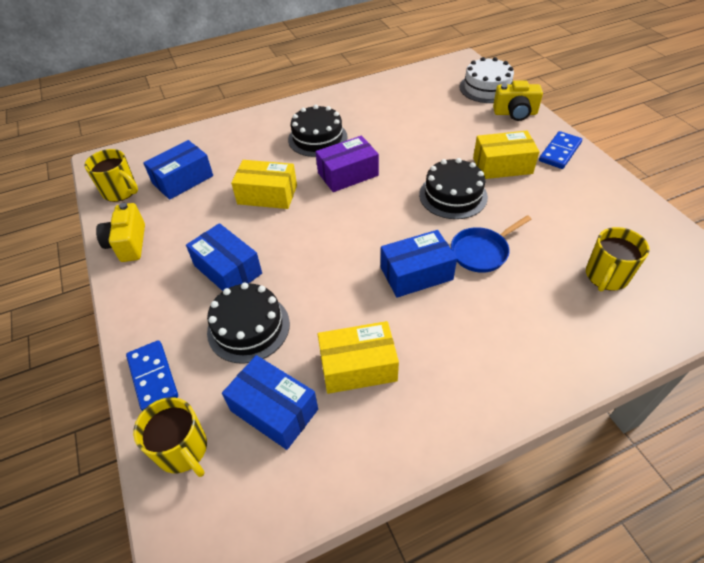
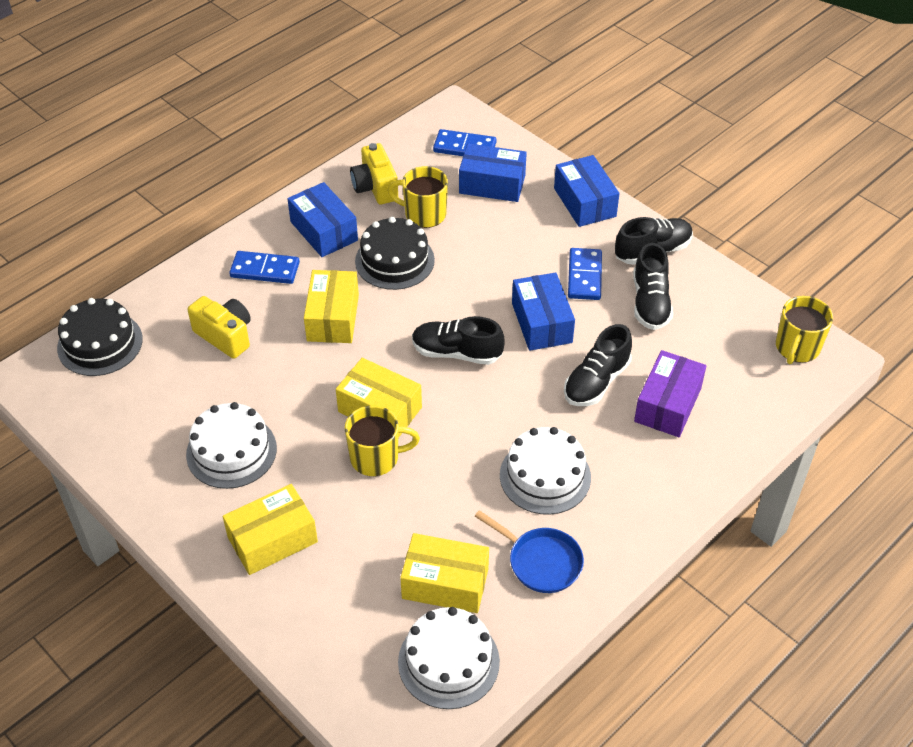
black cake: 3 -> 2
black shoe: 0 -> 4
blue domino: 2 -> 3
white cake: 1 -> 3
yellow box: 3 -> 4

